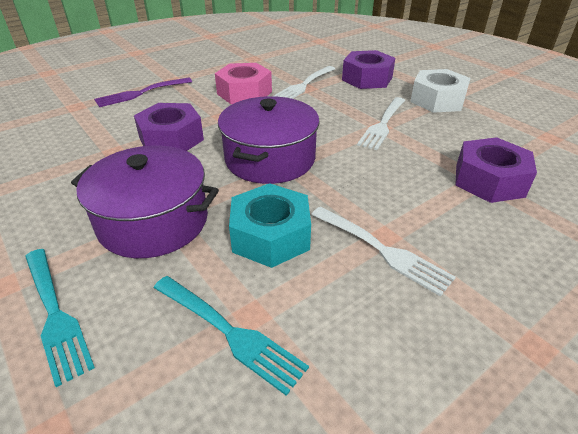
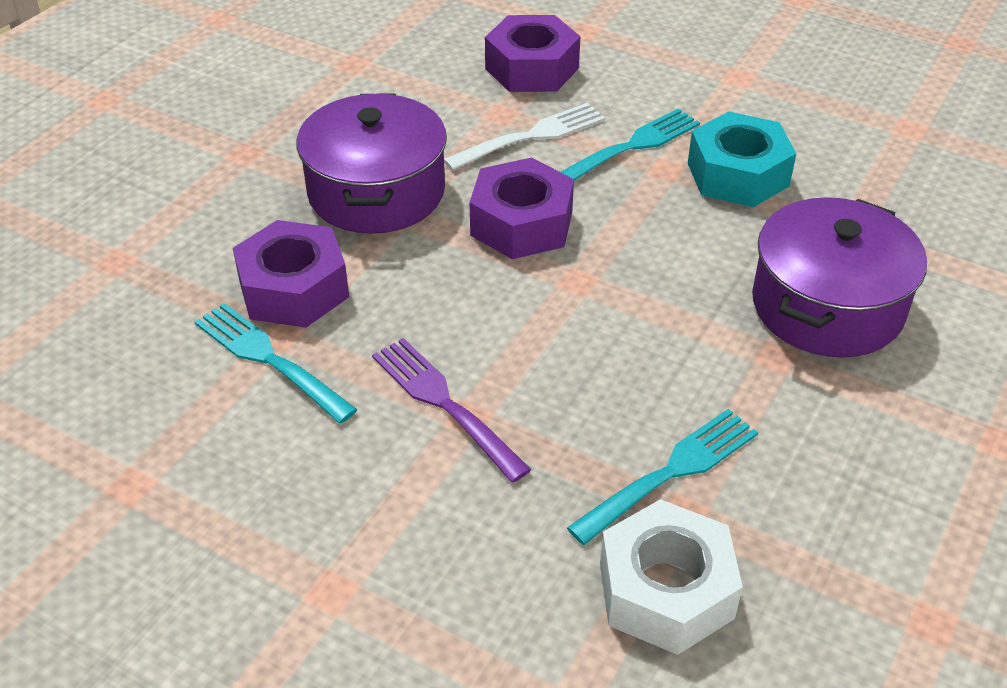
pink nut: 1 -> 0
turquoise fork: 2 -> 3
white fork: 3 -> 1

